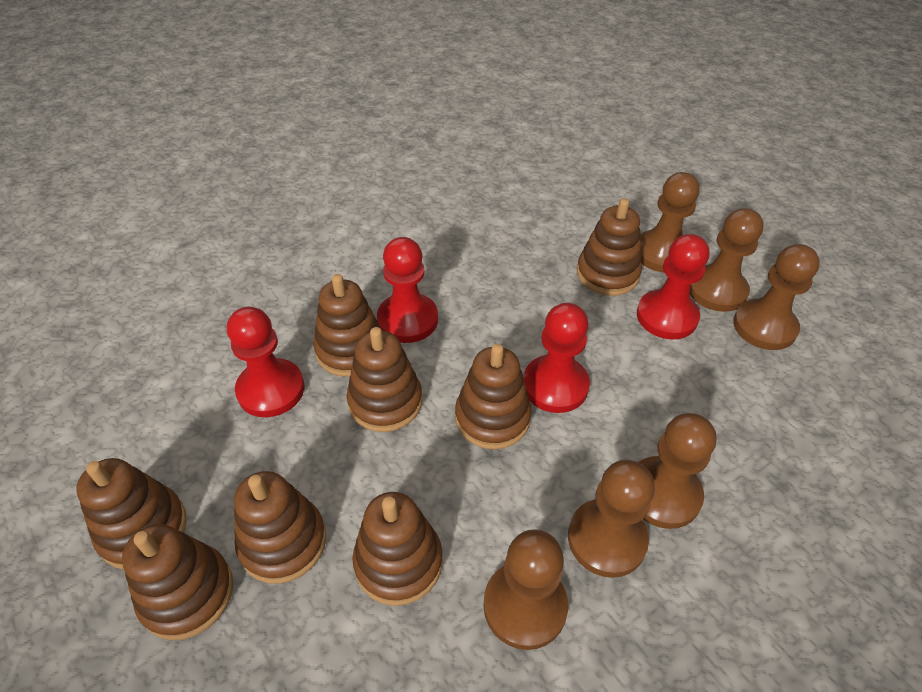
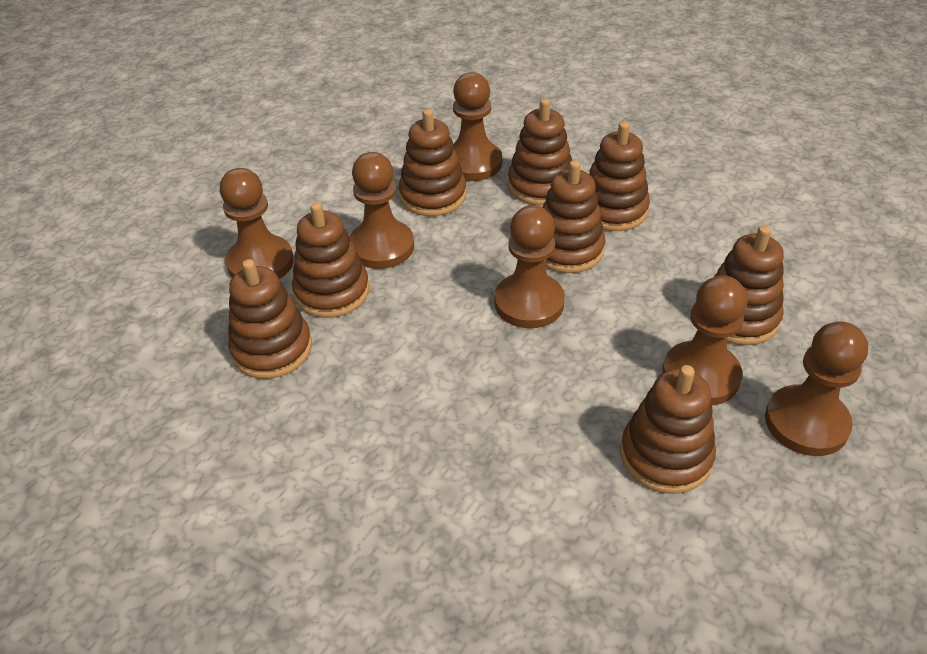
red pawn: 4 -> 0

